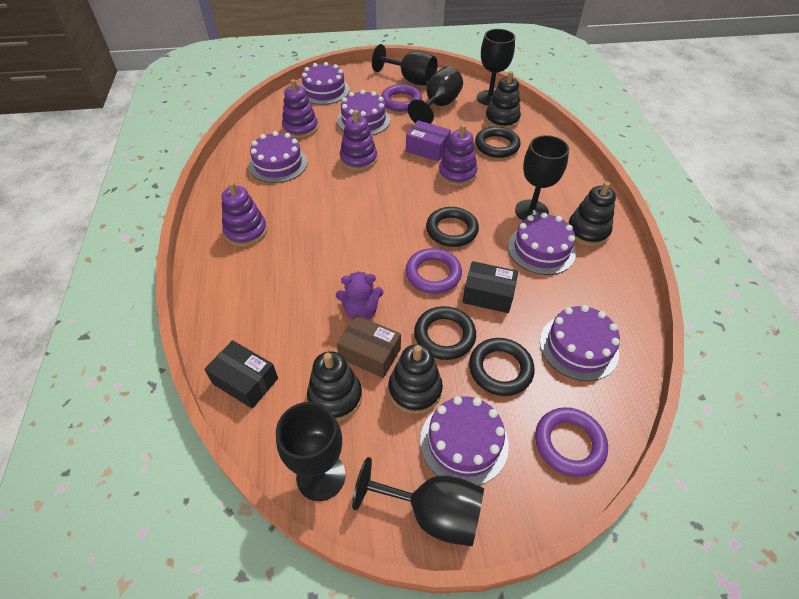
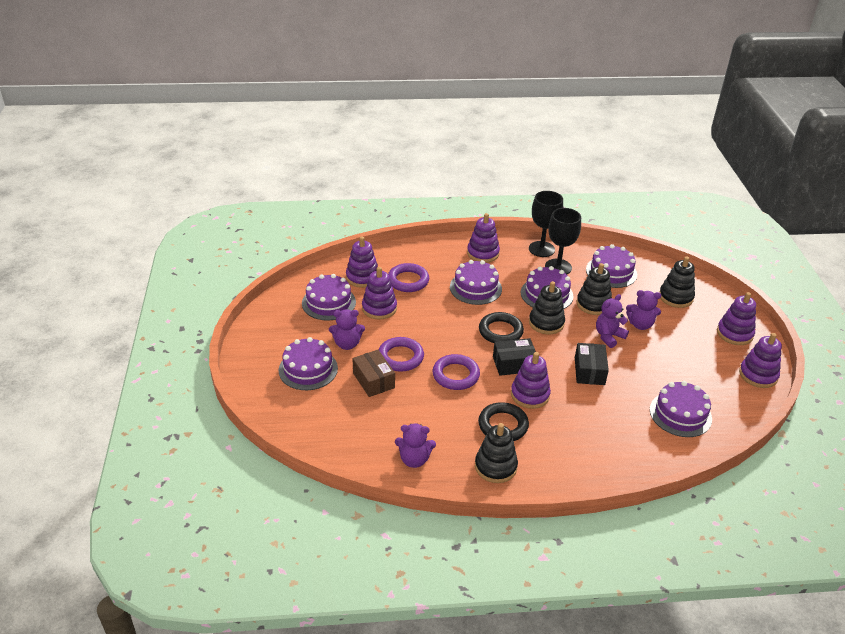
black goblet: 6 -> 2
black ring: 4 -> 2
purple box: 1 -> 0
purple stacking toy: 4 -> 6
purple teddy bear: 1 -> 4

